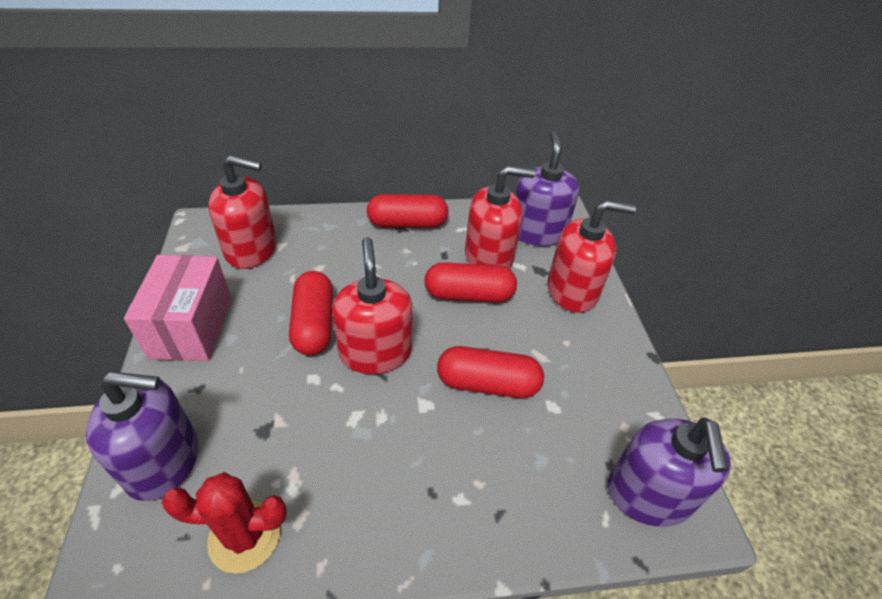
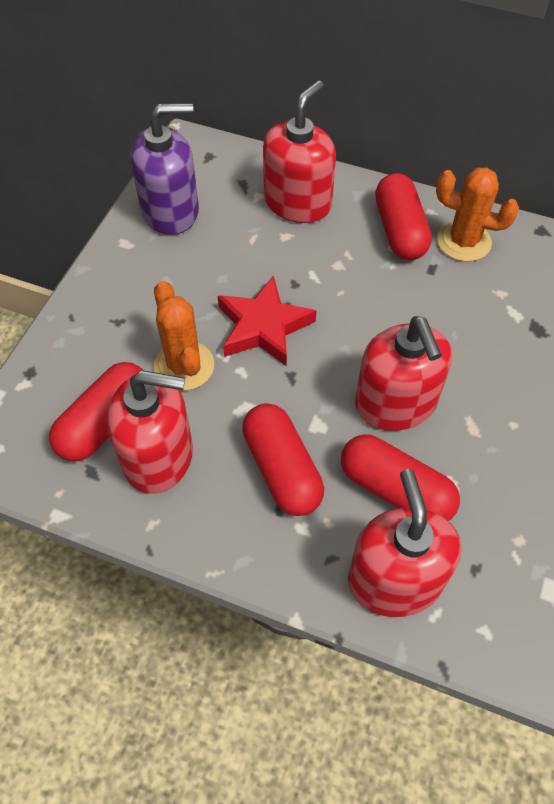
orange cactus: 0 -> 2
pink box: 1 -> 0
purple soap dispenser: 3 -> 1
red cactus: 1 -> 0
red star: 0 -> 1

